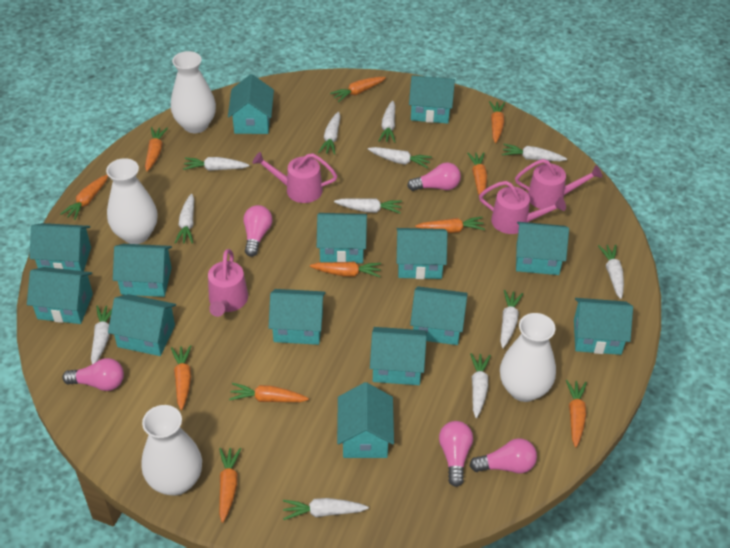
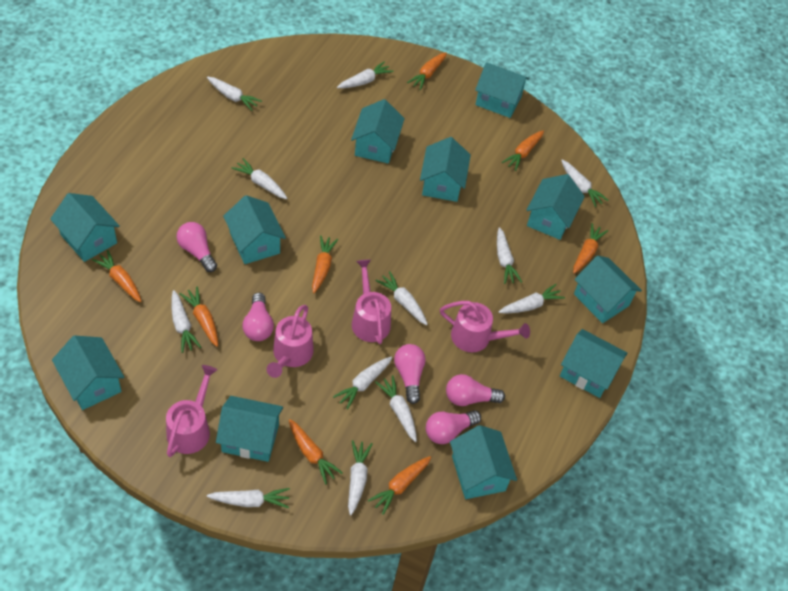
orange carrot: 11 -> 8
turquoise house: 14 -> 11
white vase: 4 -> 0

